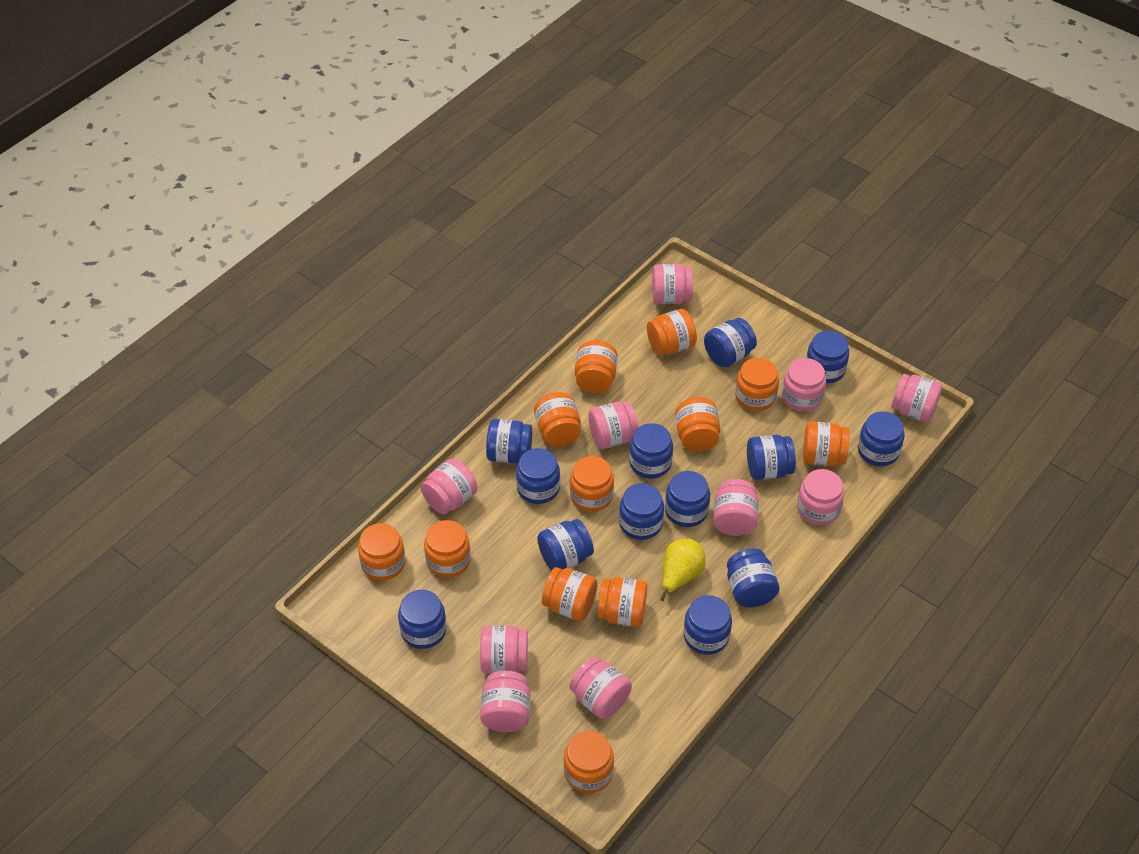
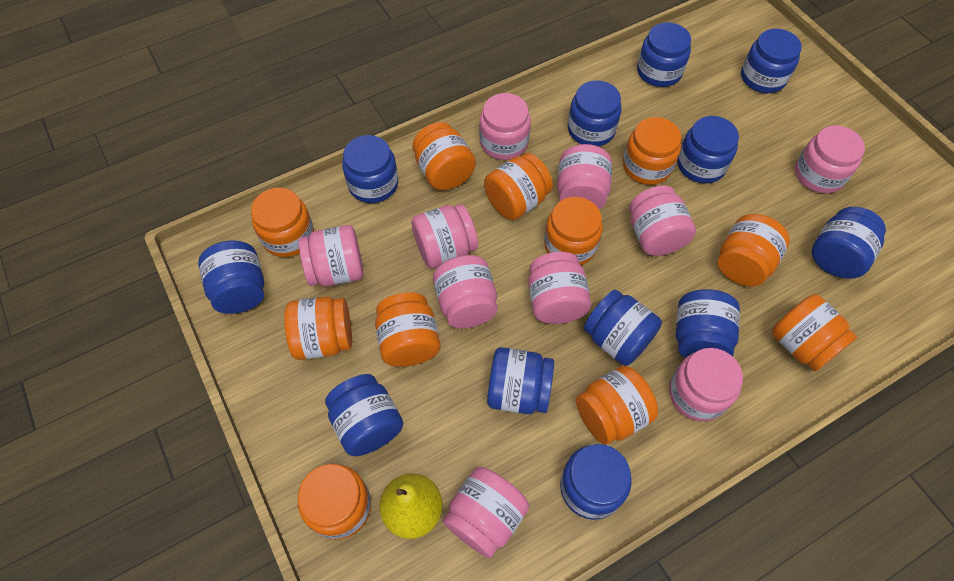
blue jar: 13 -> 12
orange jar: 12 -> 11

